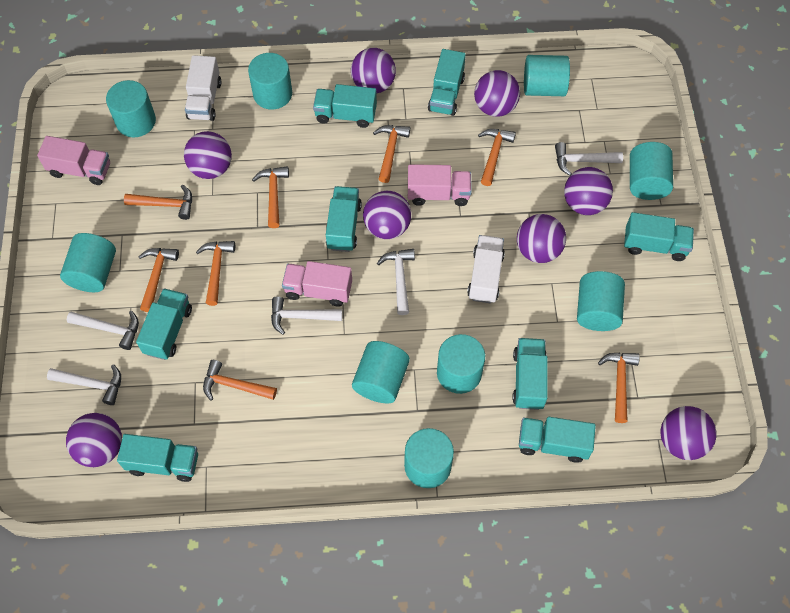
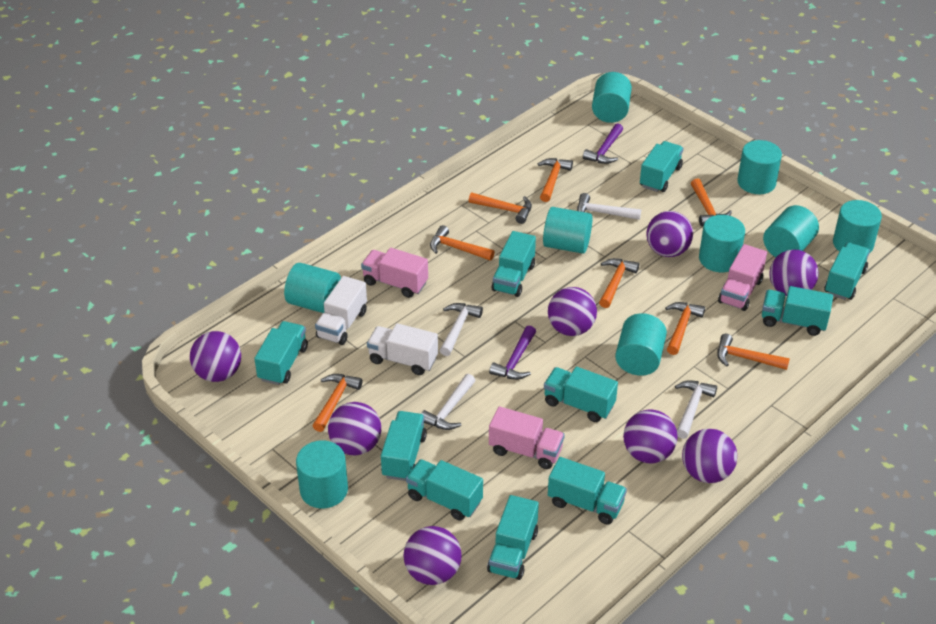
purple hammer: 0 -> 2
turquoise truck: 8 -> 10
white hammer: 5 -> 4

